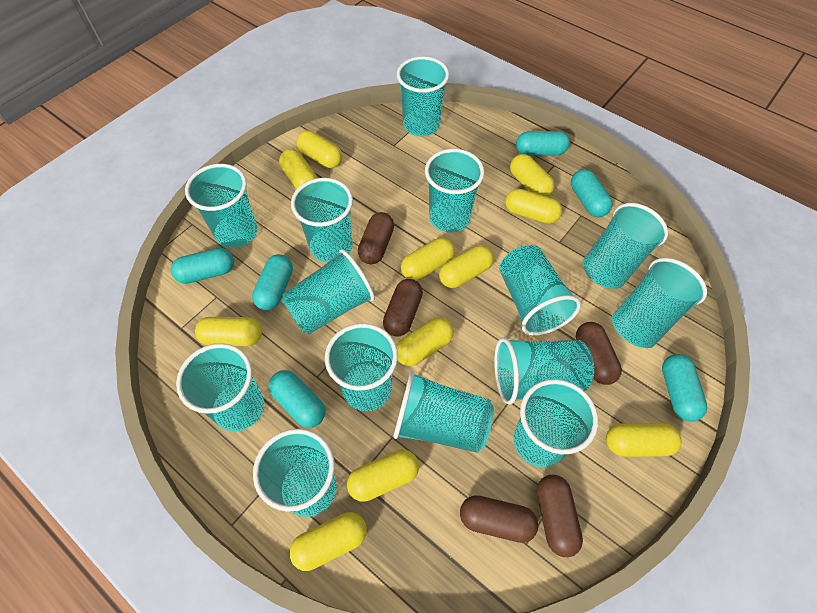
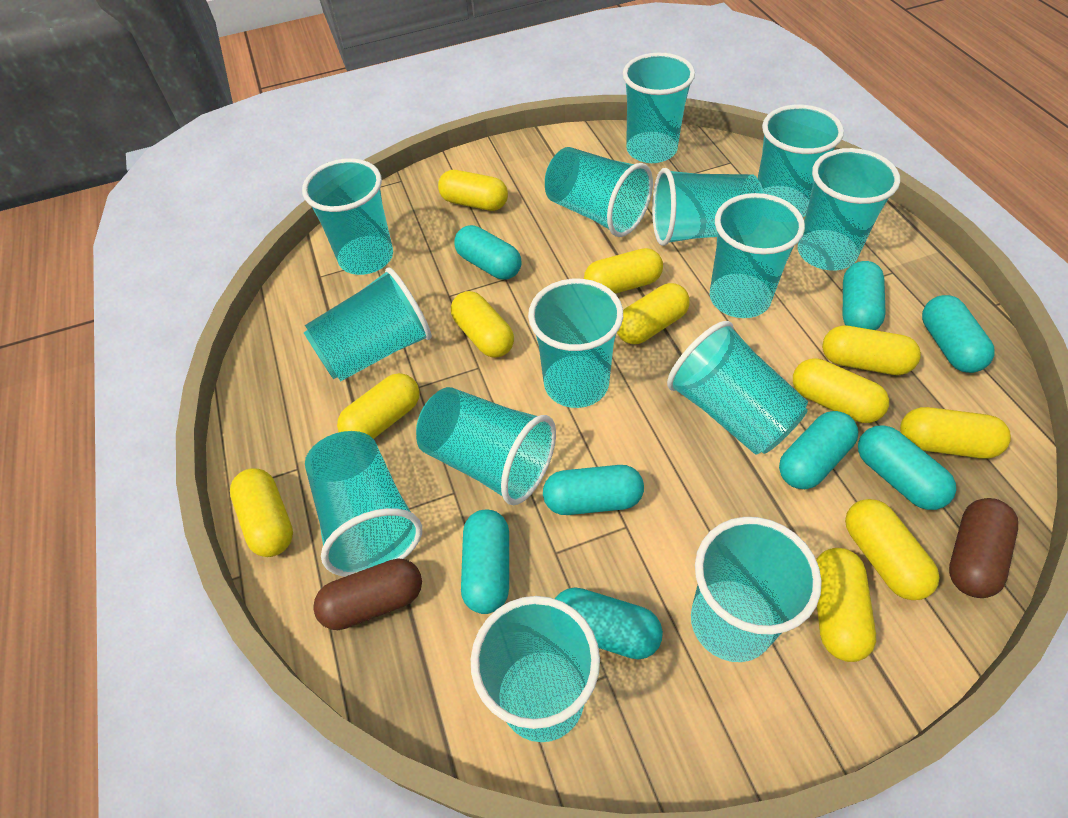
brown capsule: 5 -> 2
turquoise capsule: 6 -> 8

